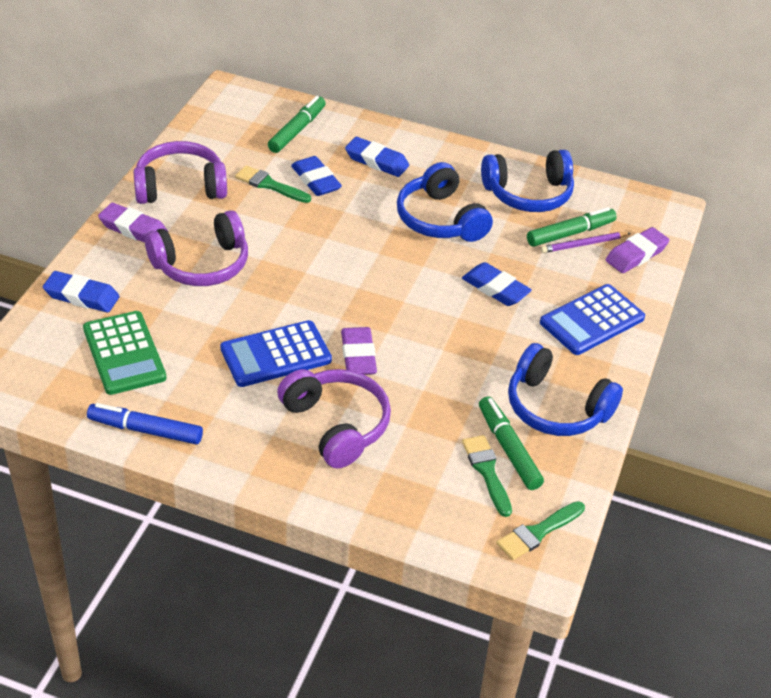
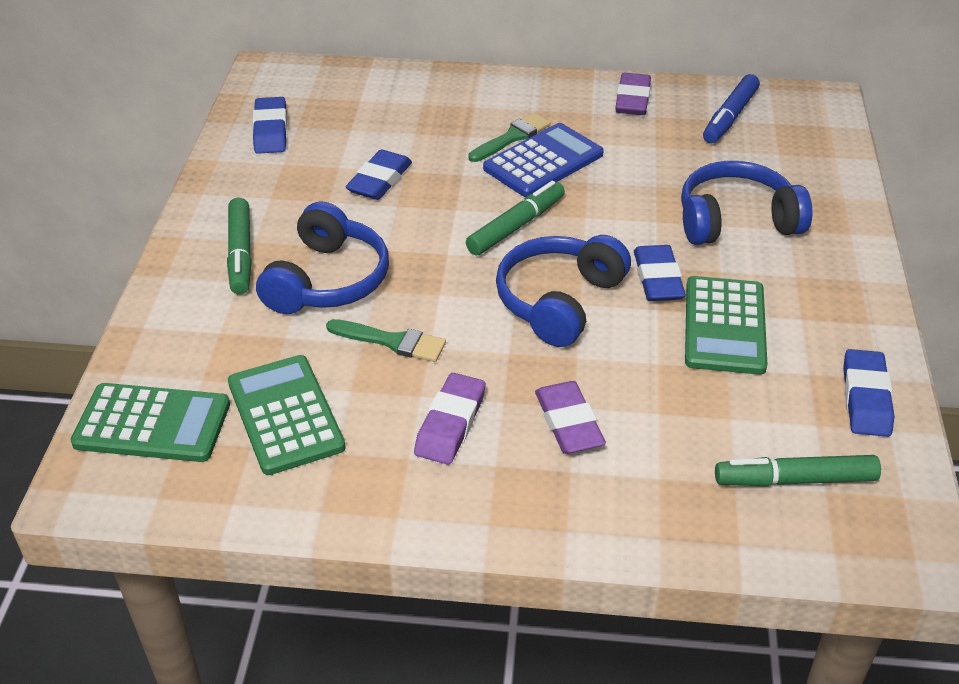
blue calculator: 2 -> 1
green brush: 3 -> 2
green calculator: 1 -> 3
purple headphones: 3 -> 0
purple pencil: 1 -> 0

